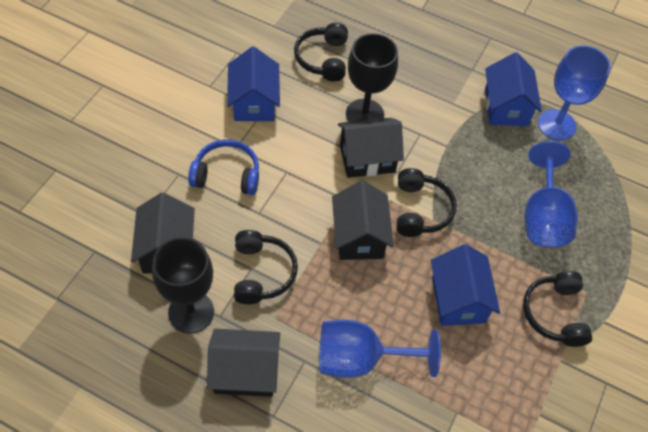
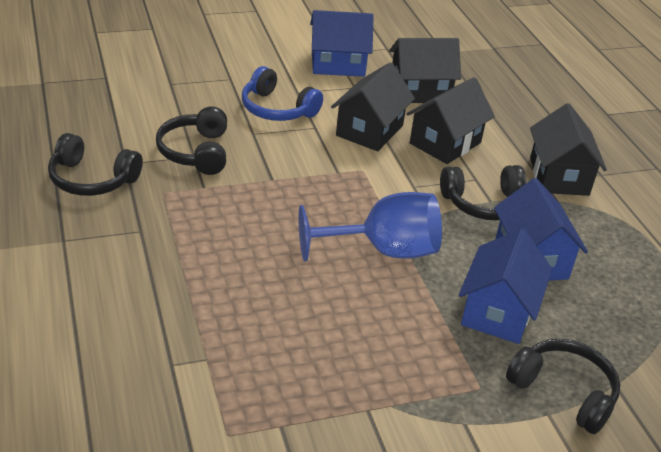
black goblet: 2 -> 0
blue goblet: 3 -> 1

